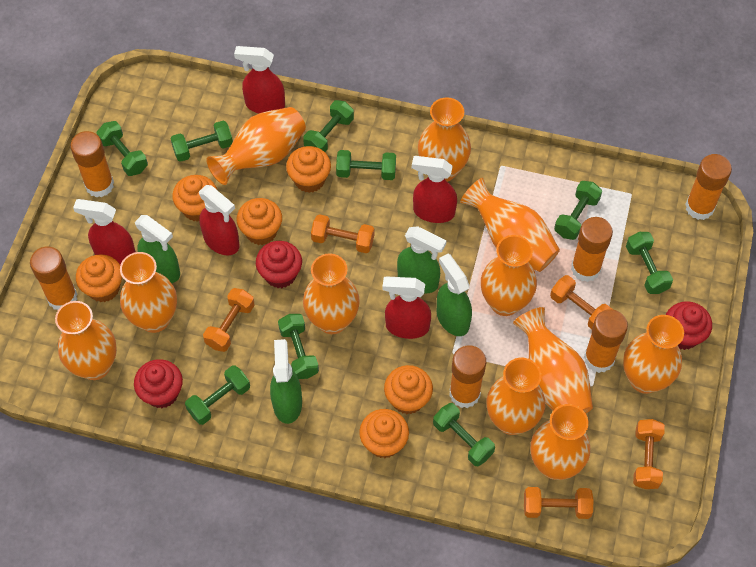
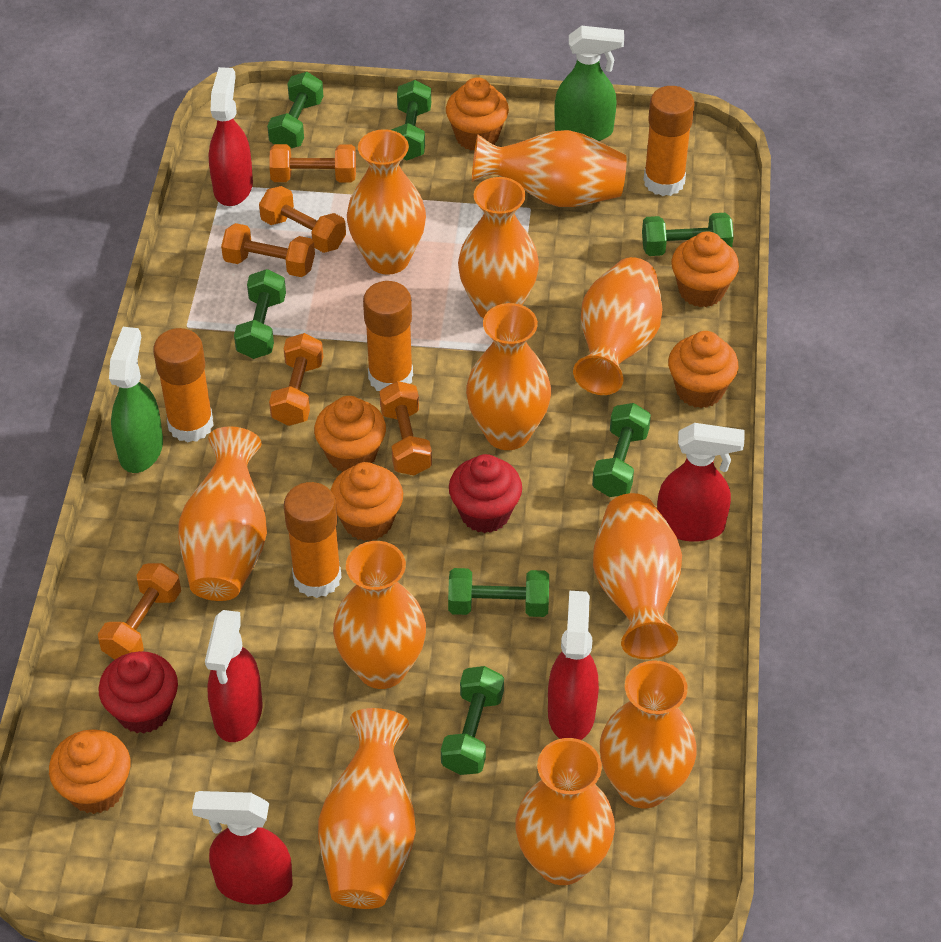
green dumbbell: 9 -> 7
green spray bottle: 4 -> 2
orange dumbbell: 5 -> 6
orange glue stick: 6 -> 4
red cupcake: 3 -> 2

